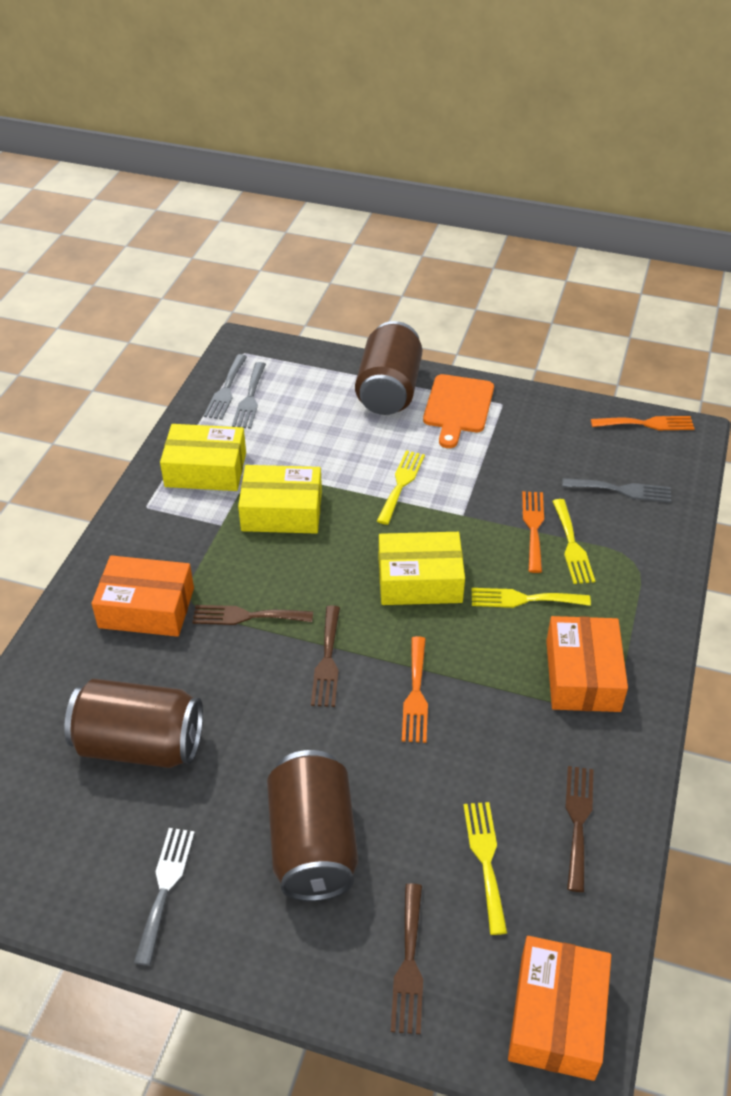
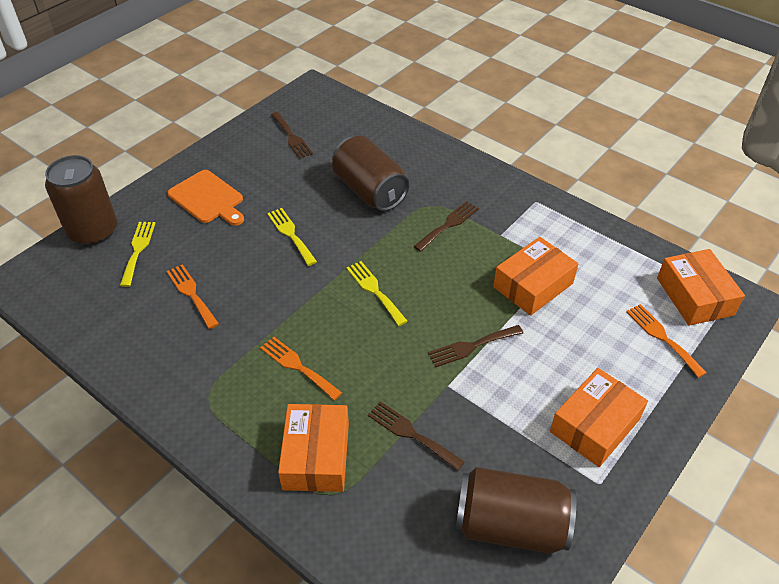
grey fork: 4 -> 0
orange box: 3 -> 4
yellow box: 3 -> 0
yellow fork: 4 -> 3

